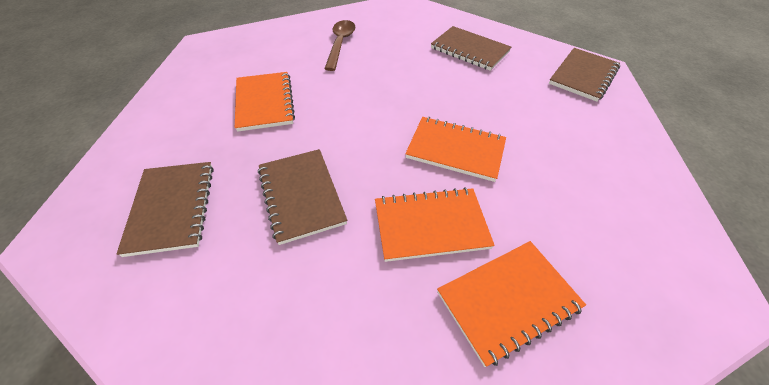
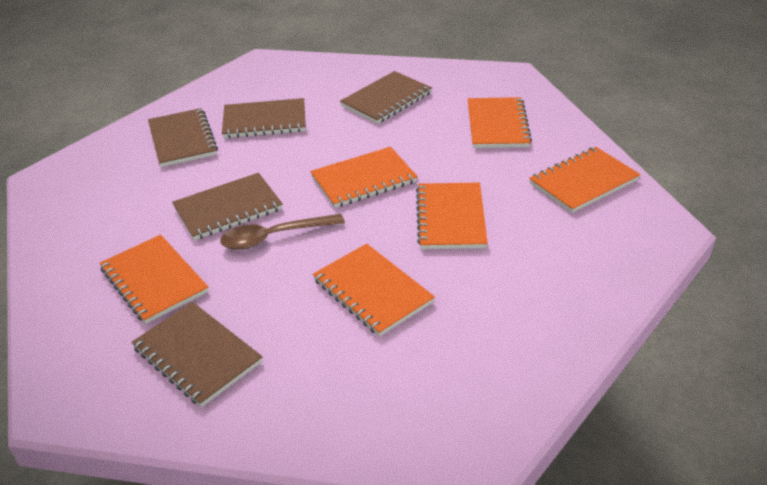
brown notebook: 4 -> 5
orange notebook: 4 -> 6

